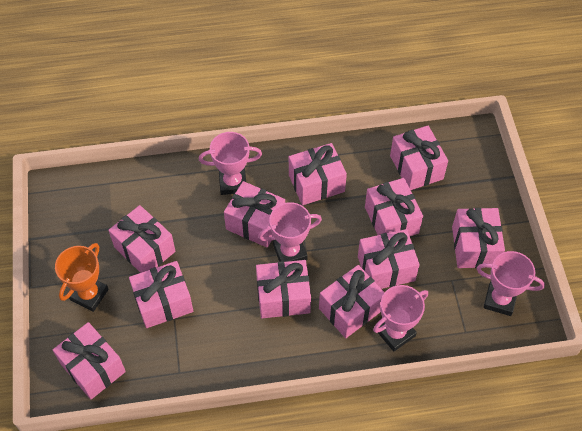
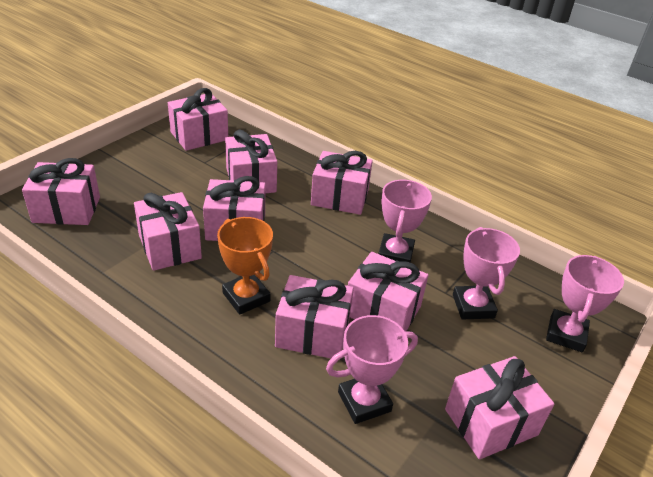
pink gift: 11 -> 9

